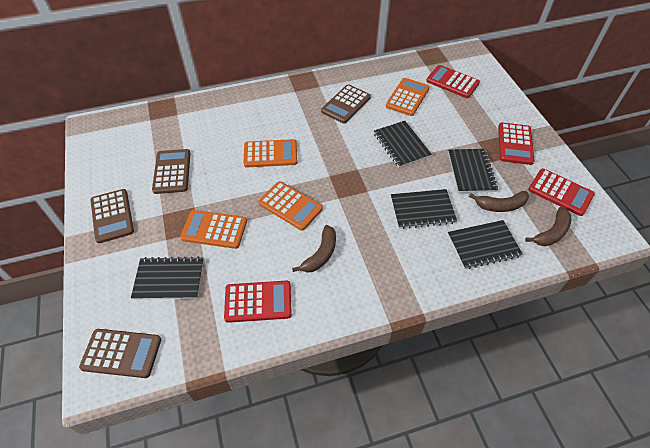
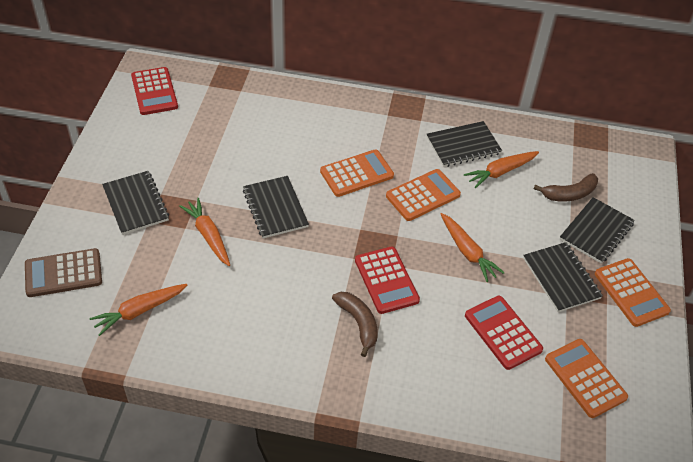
brown banana: 3 -> 2
brown calculator: 4 -> 1
orange carrot: 0 -> 4
red calculator: 4 -> 3

